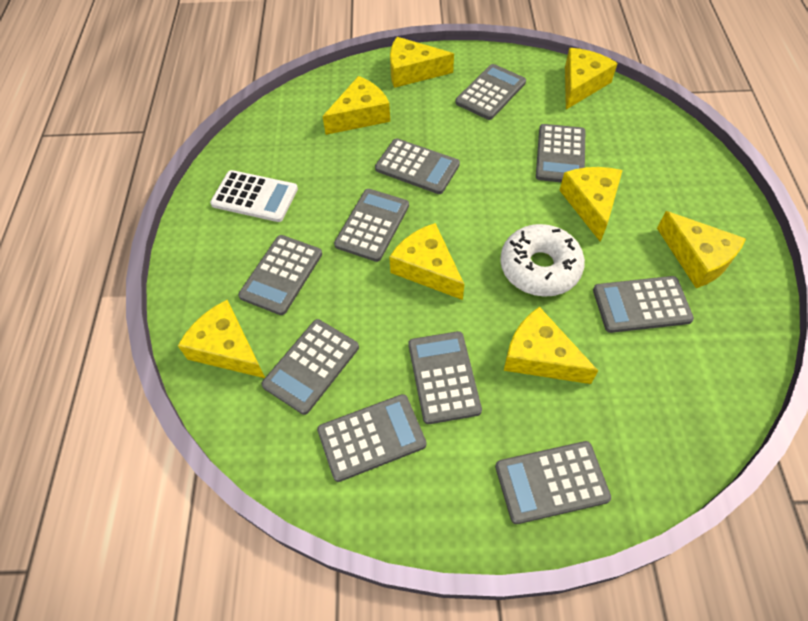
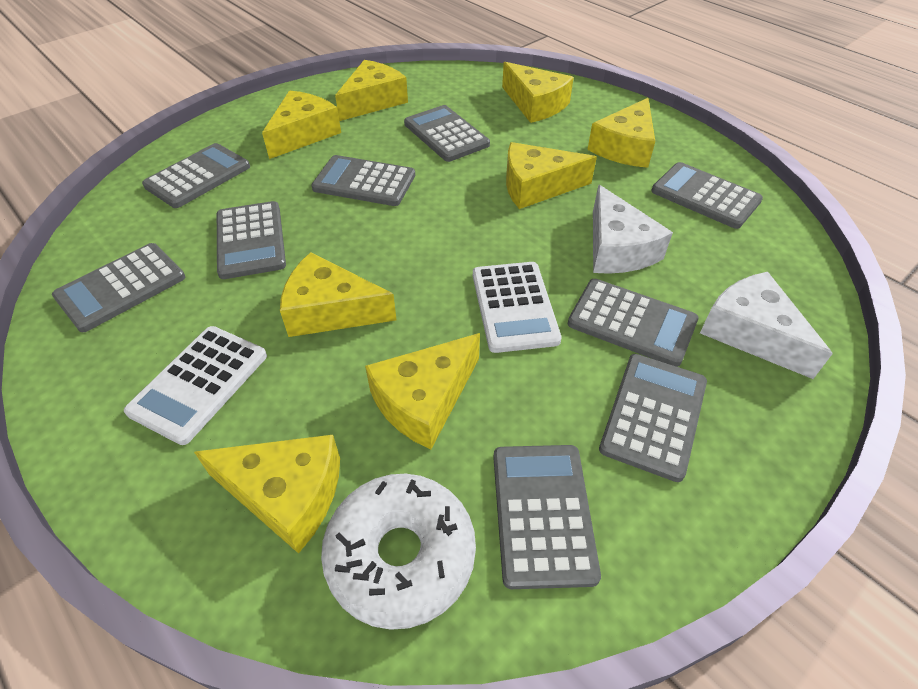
grey calculator: 10 -> 9
white calculator: 1 -> 2
white cheese: 0 -> 2

